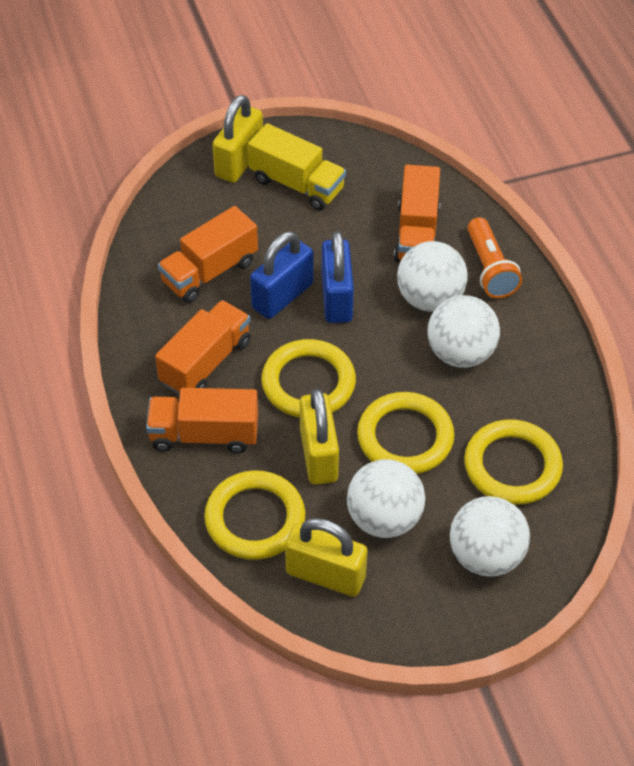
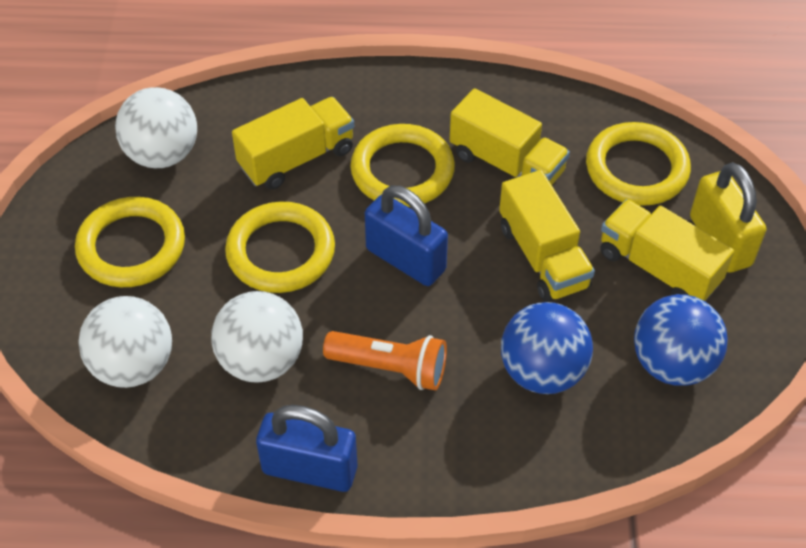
blue ball: 0 -> 2
orange truck: 4 -> 0
white ball: 4 -> 3
yellow padlock: 3 -> 1
yellow truck: 1 -> 4

